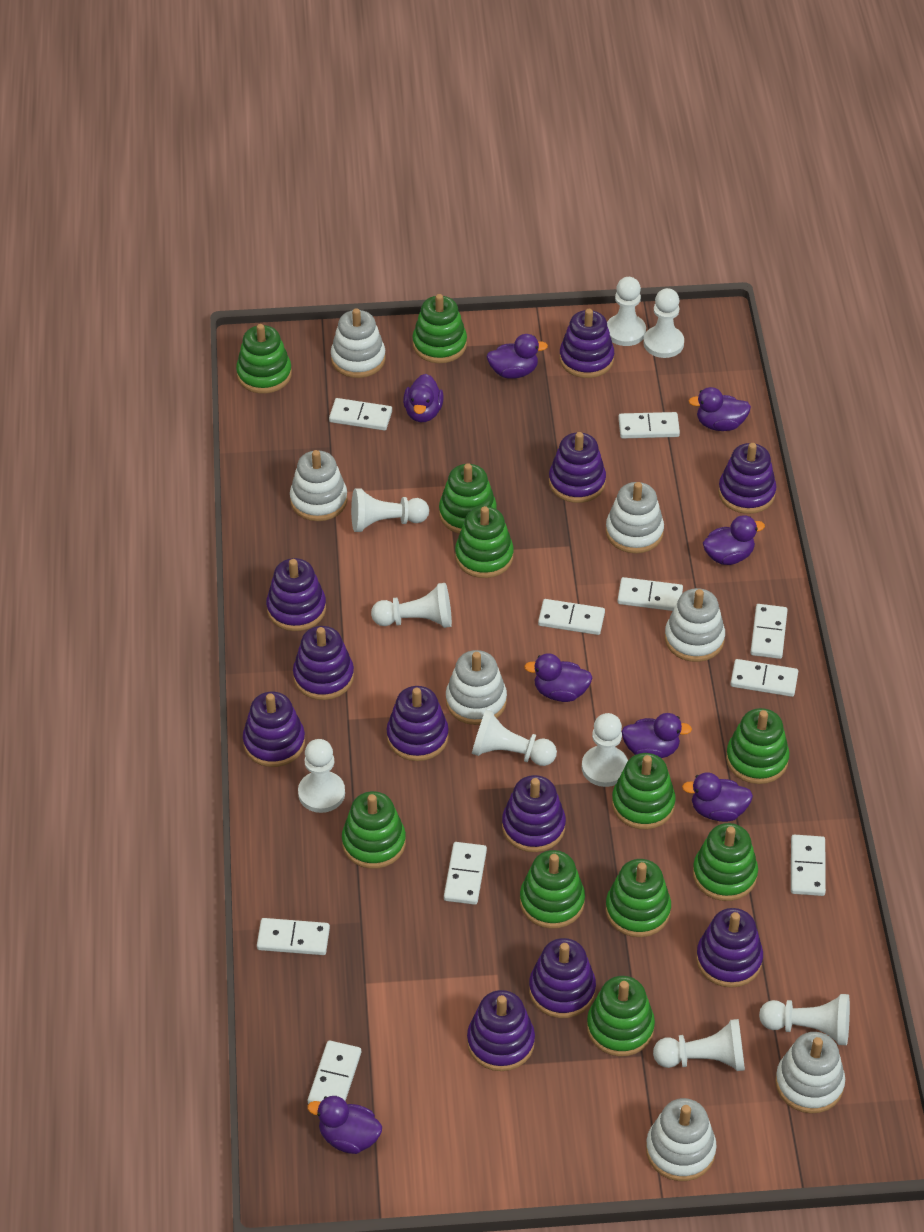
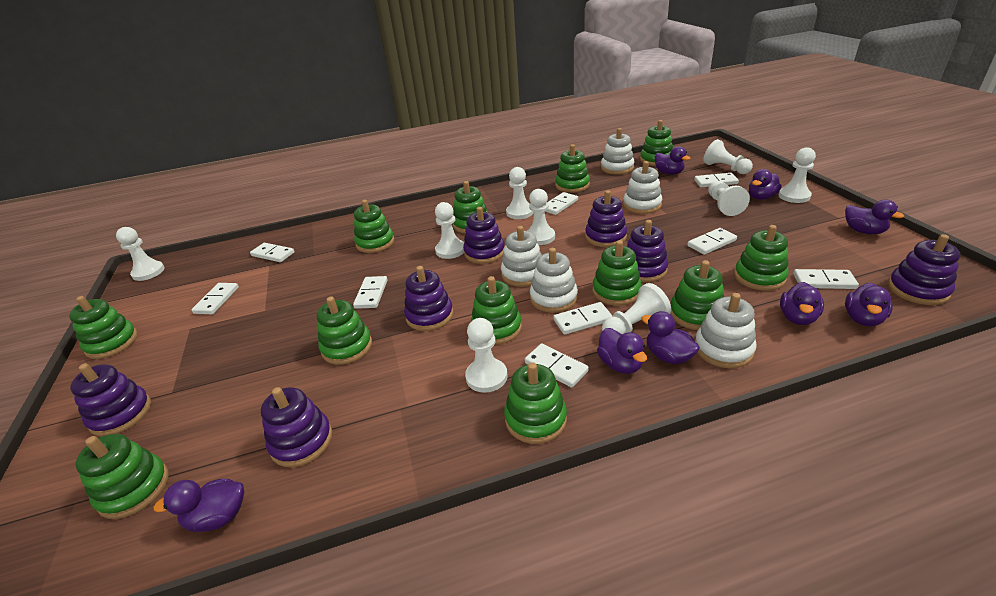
green stacking toy: 11 -> 12
purple stacking toy: 11 -> 7
white domino: 10 -> 9
white stacking toy: 7 -> 5

